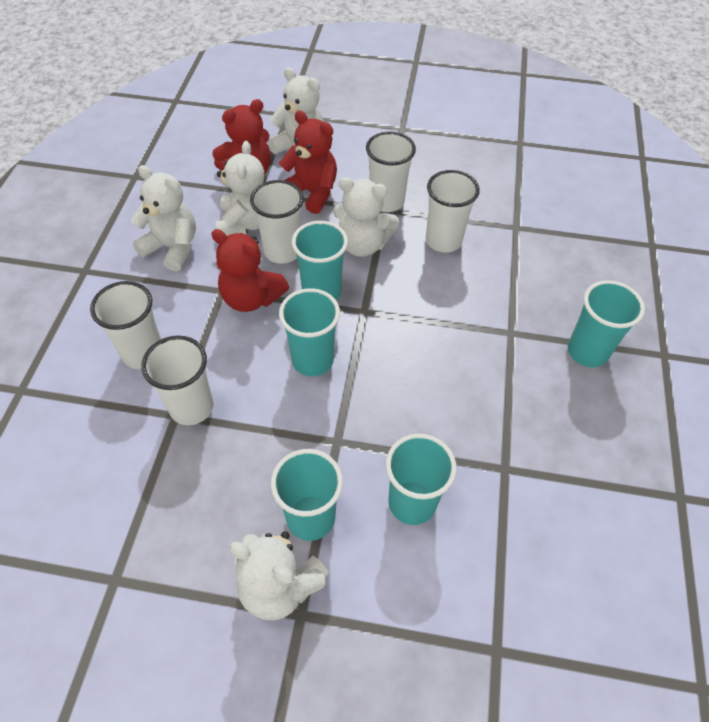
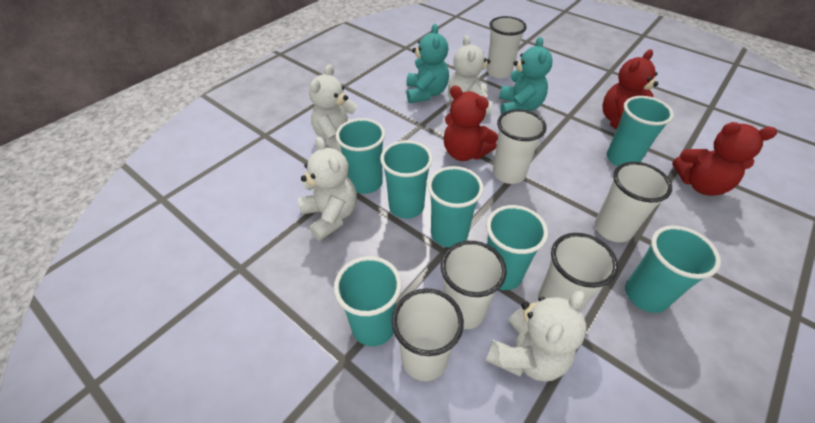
turquoise cup: 5 -> 7
turquoise teddy bear: 0 -> 2
white cup: 5 -> 6
white teddy bear: 5 -> 4

